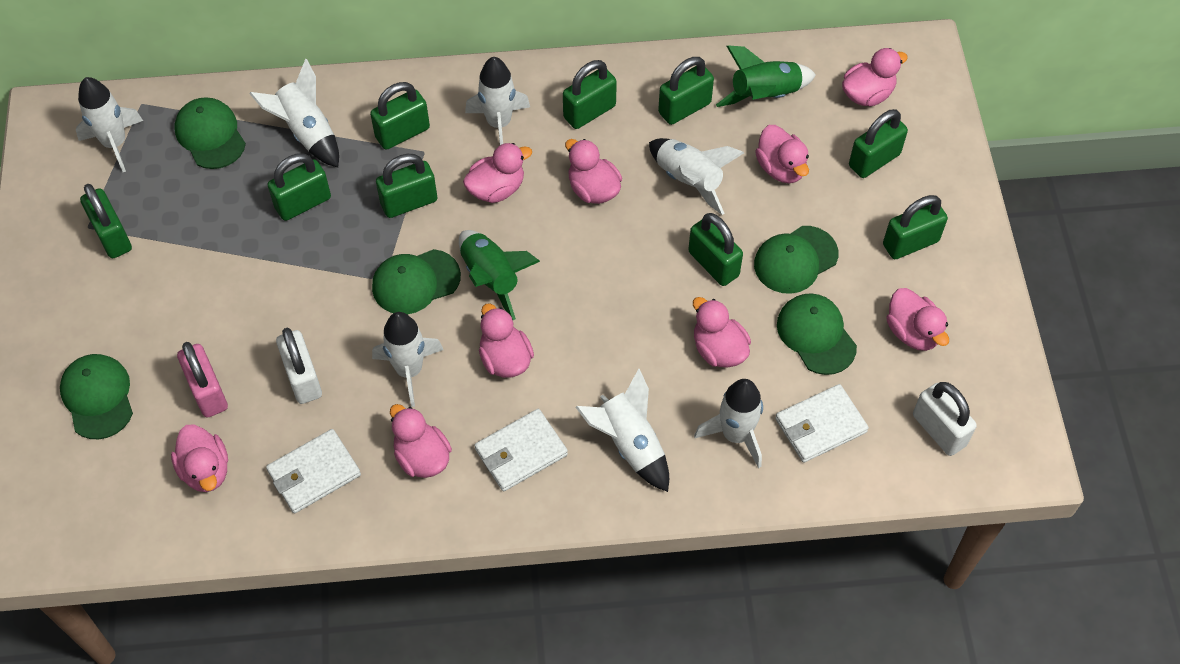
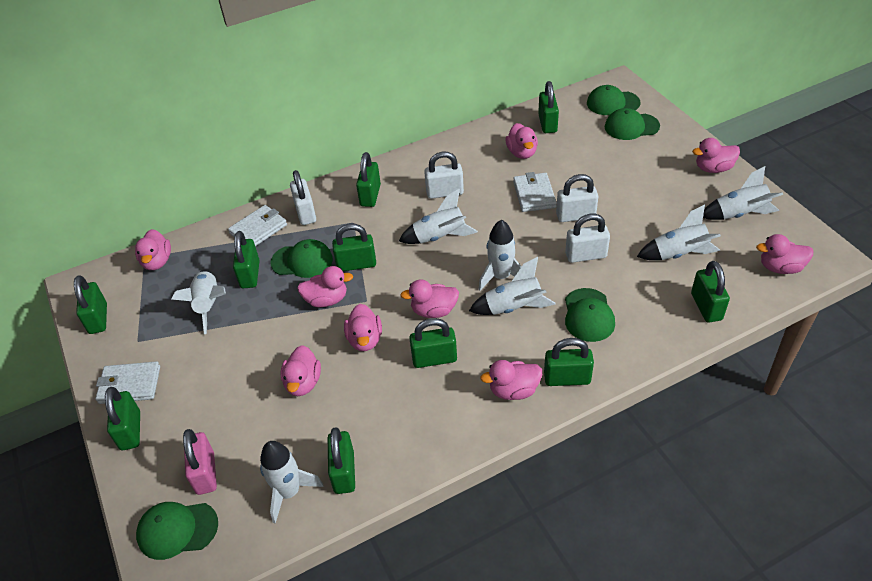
green padlock: 9 -> 10
green rocket: 2 -> 0
white padlock: 2 -> 4

